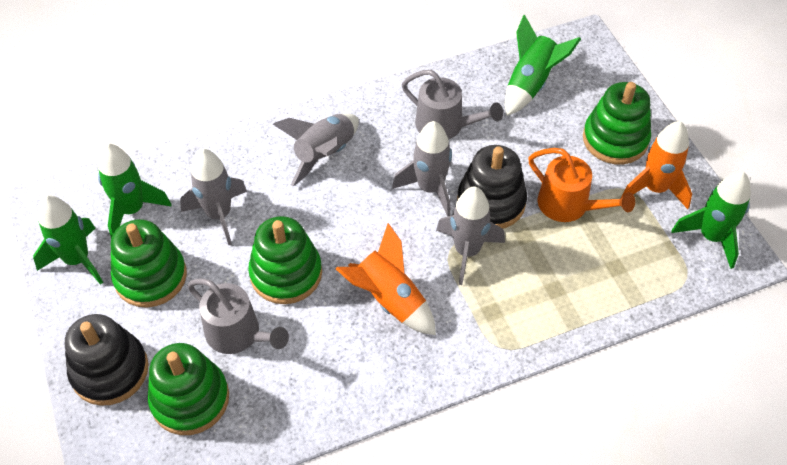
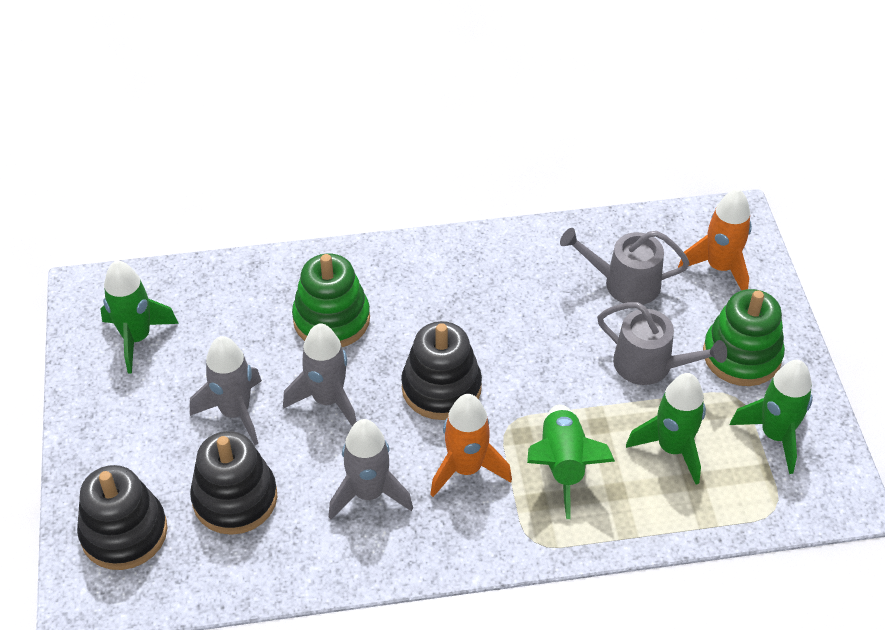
black stacking toy: 2 -> 3
green stacking toy: 4 -> 2
grey rocket: 4 -> 3
orange watering can: 1 -> 0

